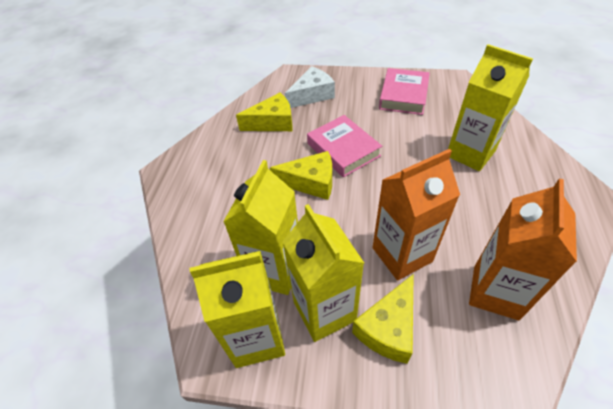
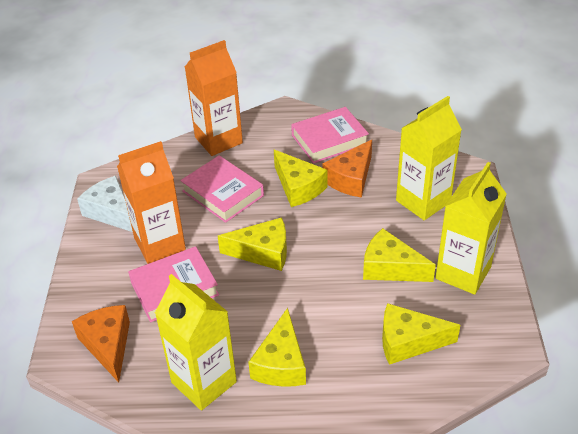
orange cheese: 0 -> 2
pink book: 2 -> 3
yellow carton: 4 -> 3
yellow cheese: 3 -> 5

